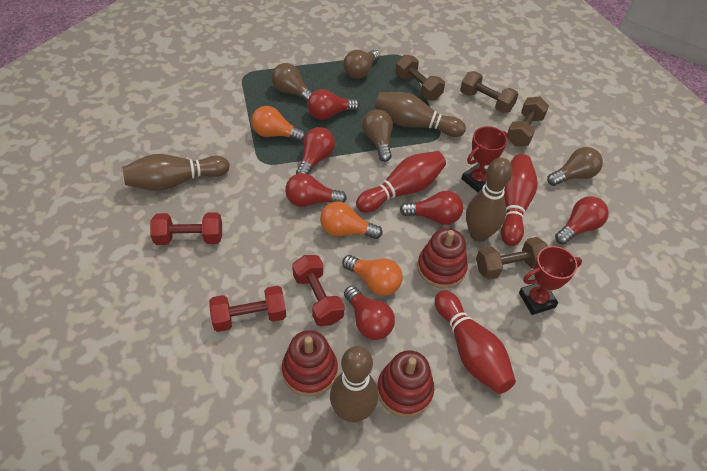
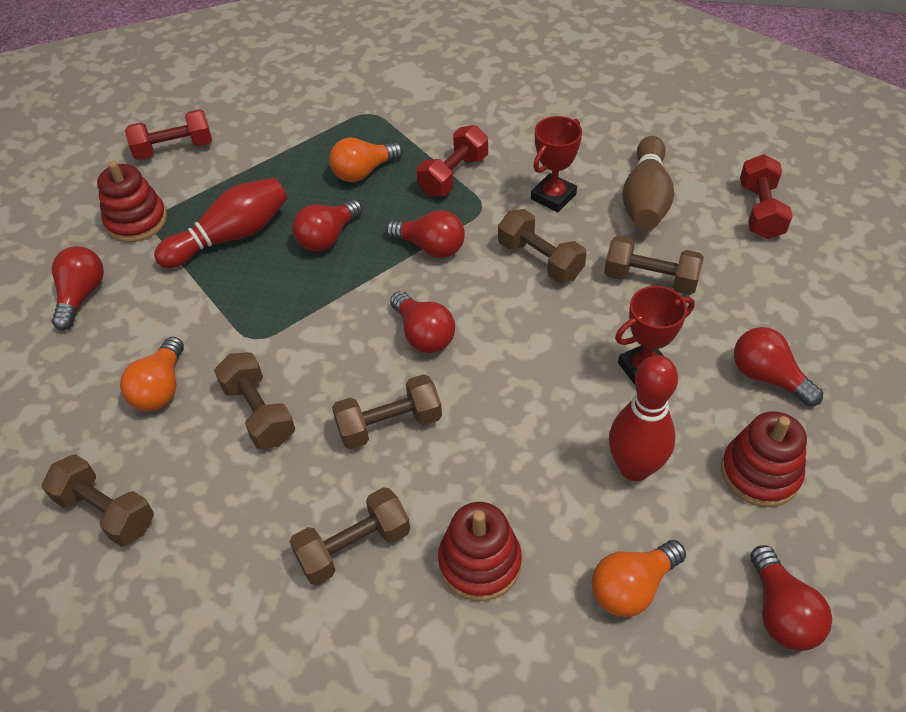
brown bowling pin: 4 -> 1
brown dumbbell: 4 -> 6
brown light bulb: 4 -> 0
red bowling pin: 3 -> 2

